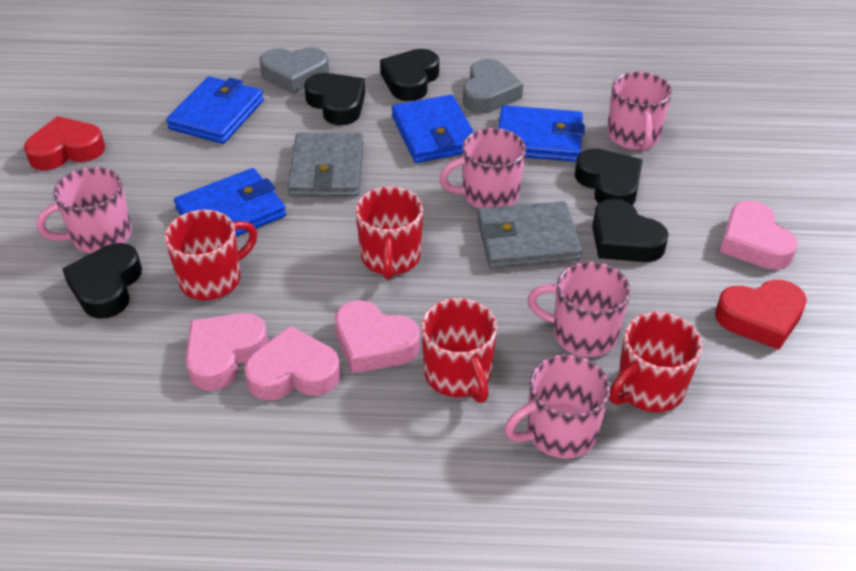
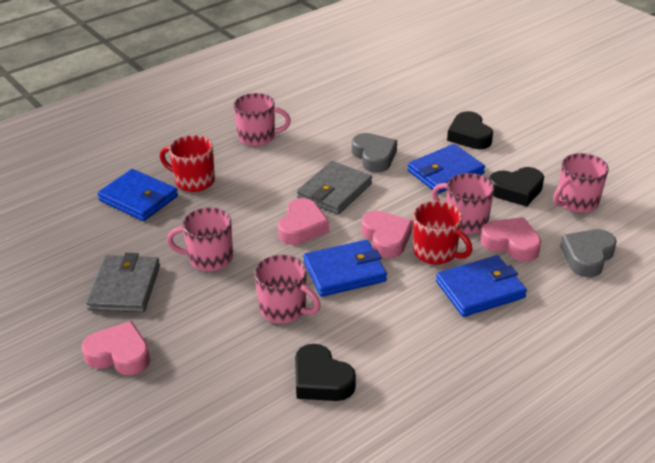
black heart: 5 -> 3
red heart: 2 -> 0
red mug: 4 -> 2

